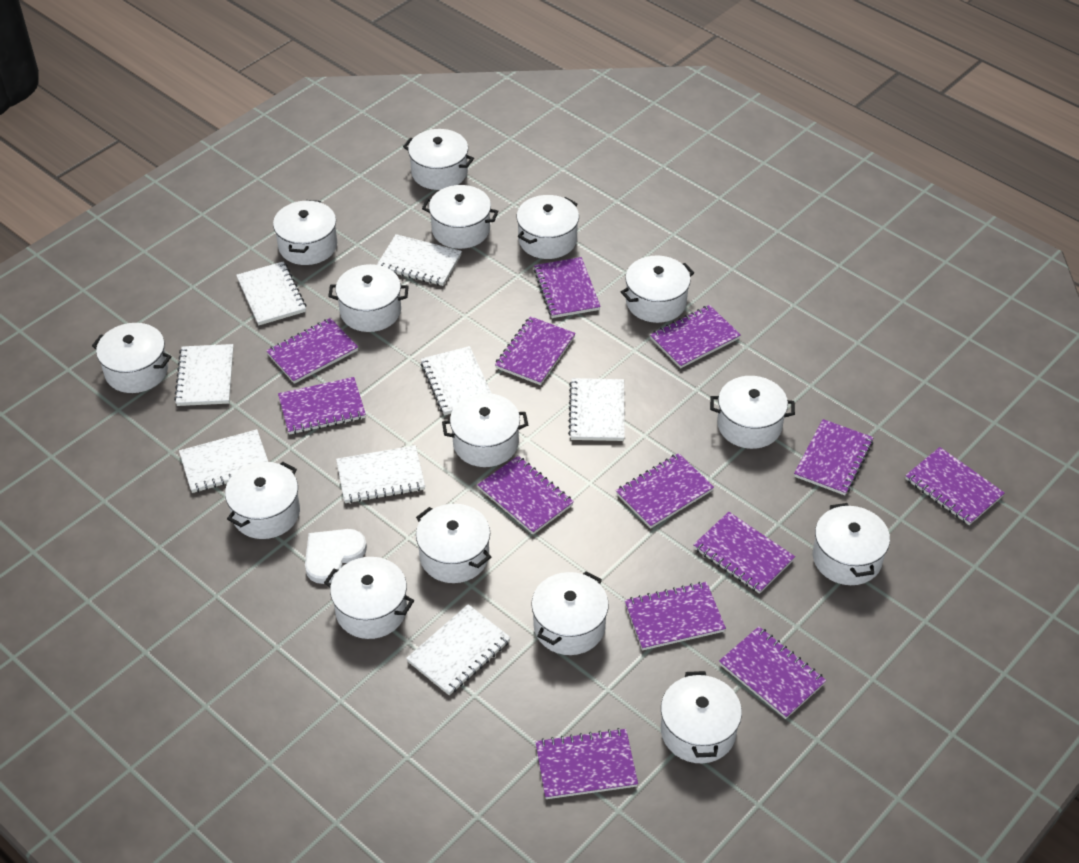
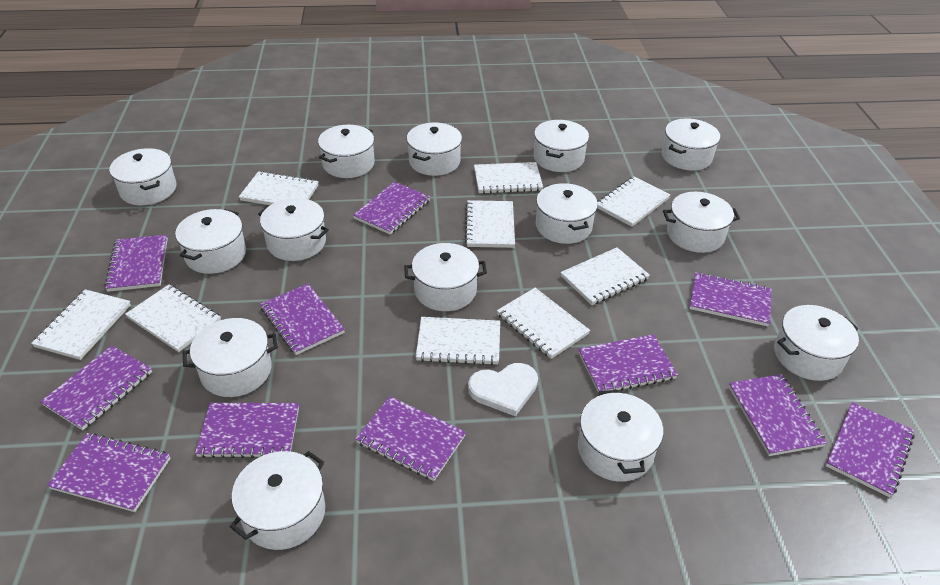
purple notebook: 13 -> 11
white notebook: 8 -> 9
white pot: 15 -> 14

